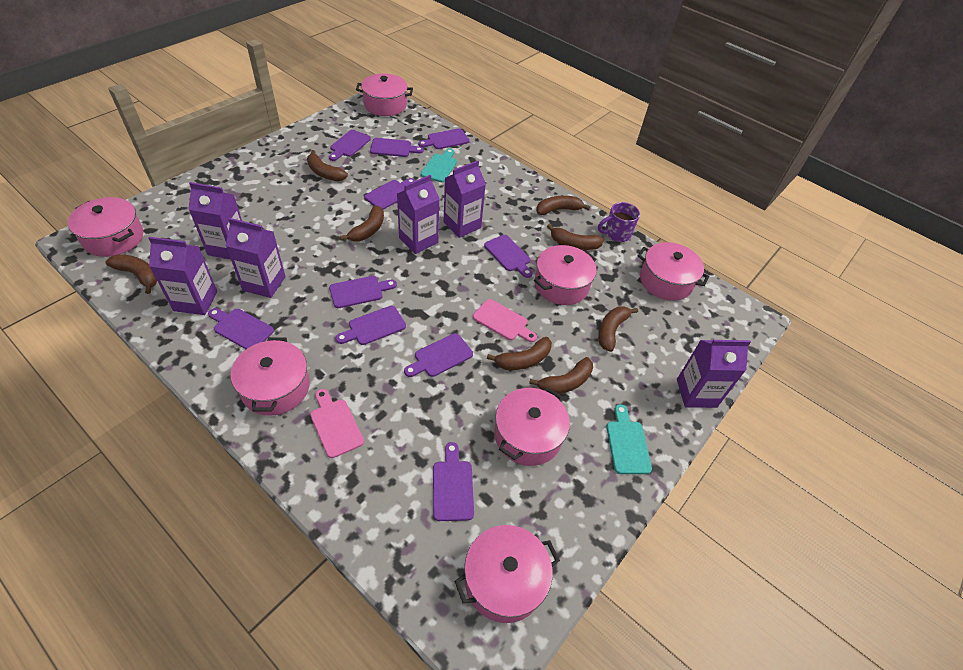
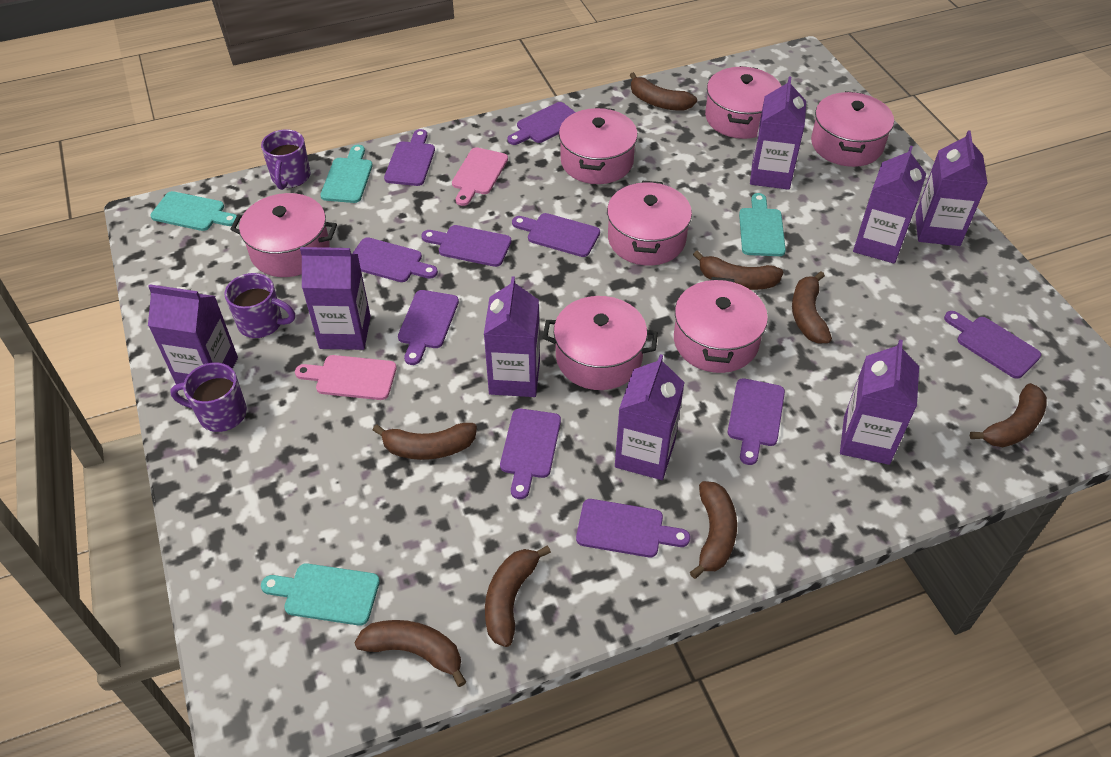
purple carton: 6 -> 8
purple mug: 1 -> 3
turquoise cutting board: 2 -> 4

